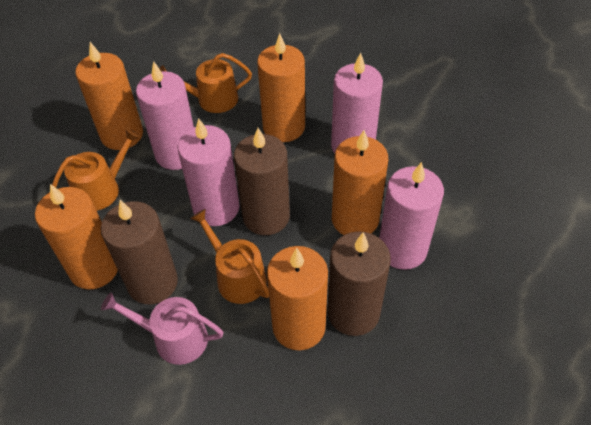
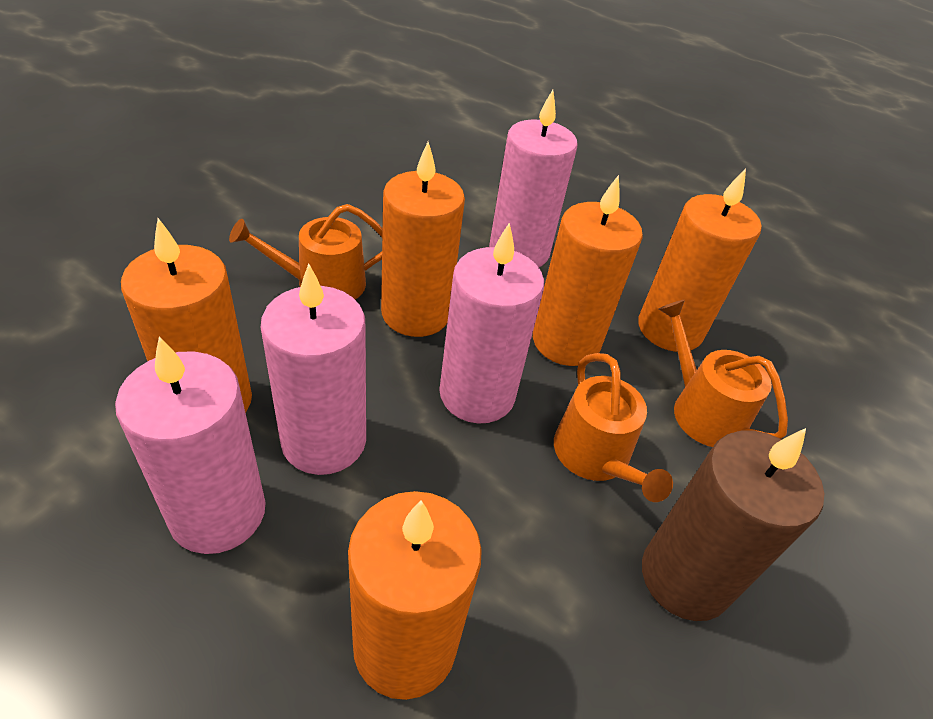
brown candle: 3 -> 1
pink watering can: 1 -> 0

